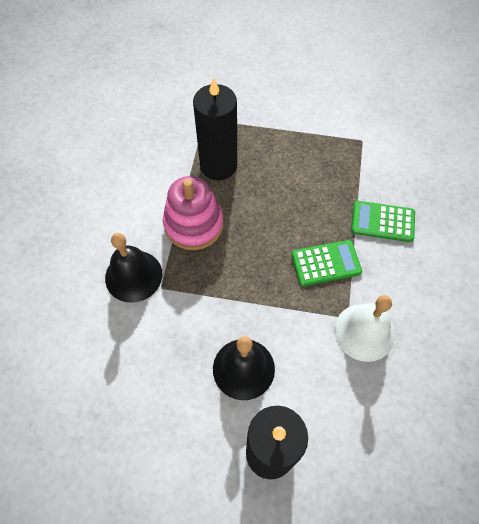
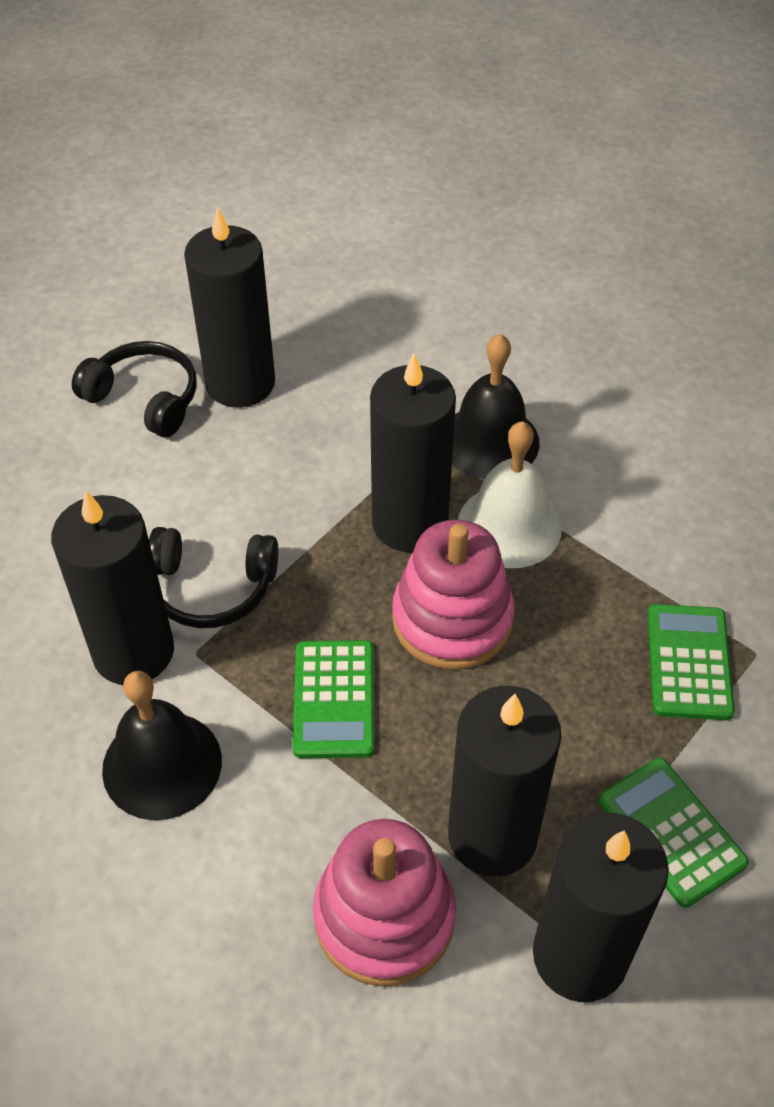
black candle: 2 -> 5
black headphones: 0 -> 2
green calculator: 2 -> 3
pink stacking toy: 1 -> 2

